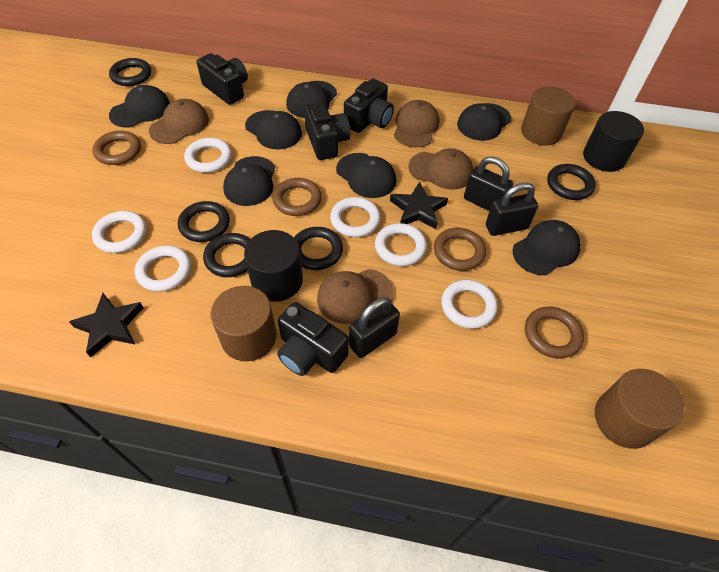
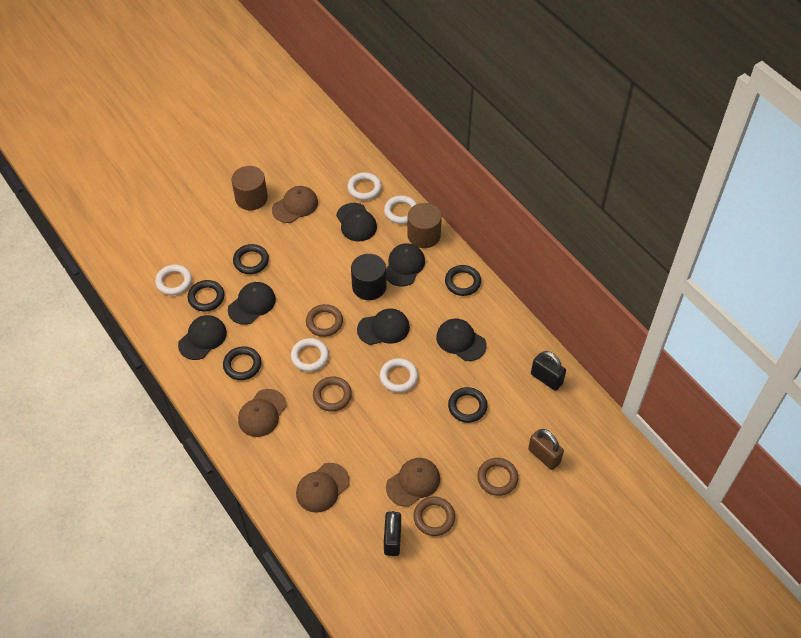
black camera: 4 -> 0
black cap: 7 -> 6
black cylinder: 2 -> 1
black padlock: 3 -> 2
black star: 2 -> 0
brown cylinder: 3 -> 2
brown padlock: 0 -> 1
white ring: 6 -> 5

